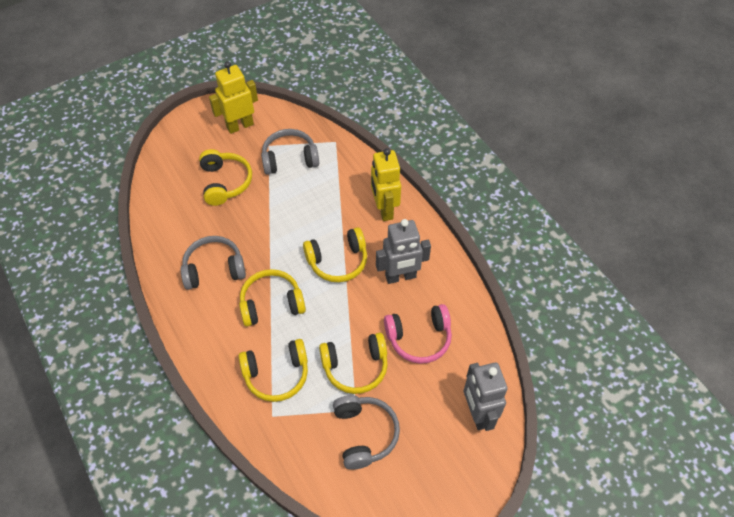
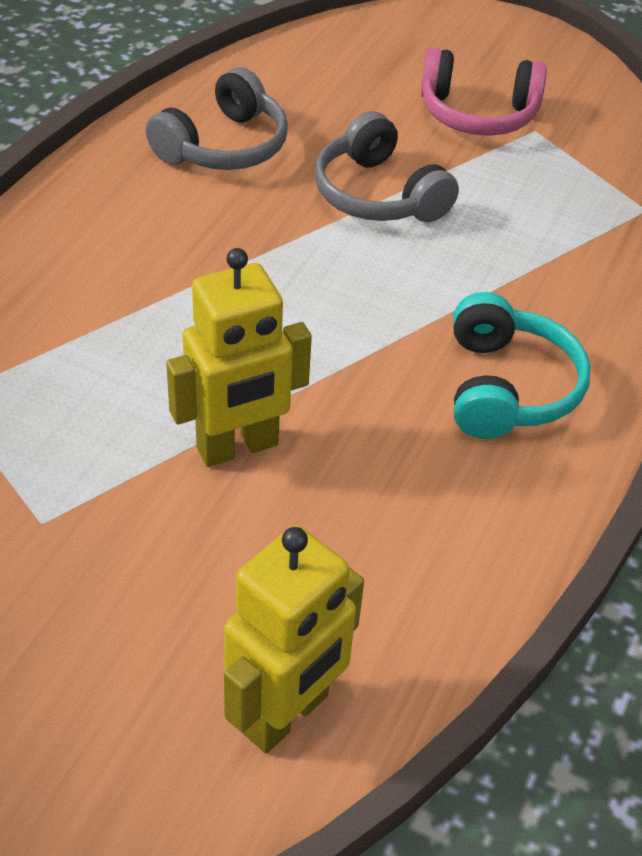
grey headphones: 3 -> 2
grey robot: 2 -> 0
turquoise headphones: 0 -> 1
yellow headphones: 5 -> 0

